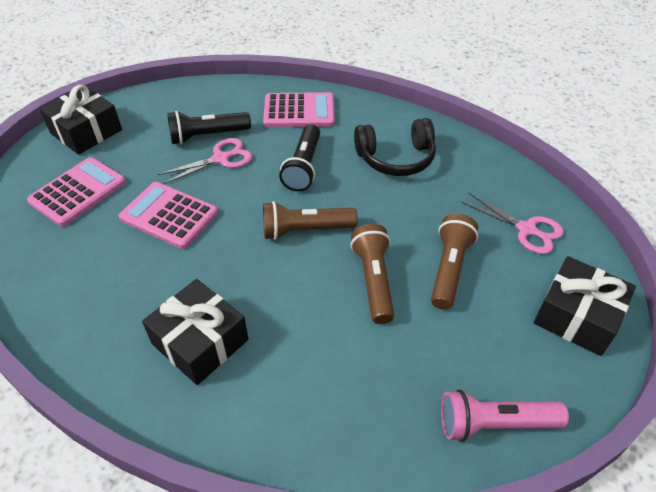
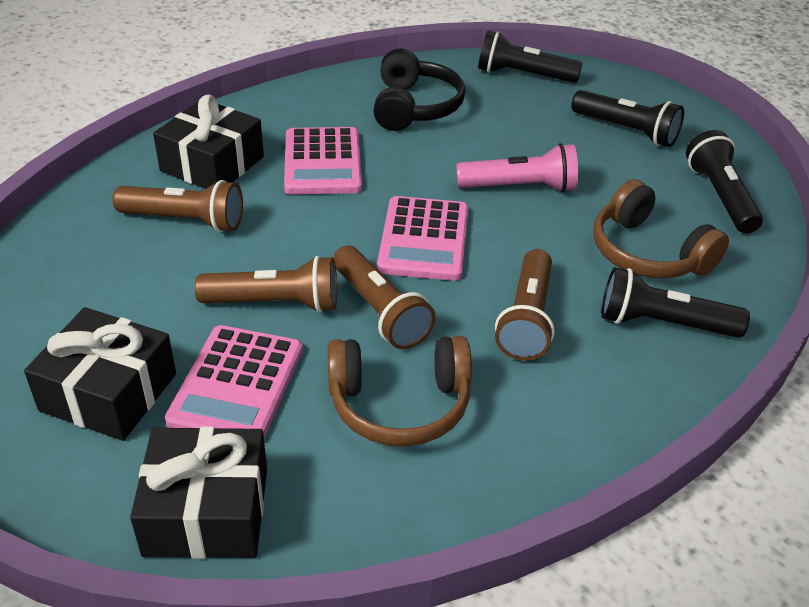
black flashlight: 2 -> 4
brown flashlight: 3 -> 4
brown headphones: 0 -> 2
pink scissors: 2 -> 0

